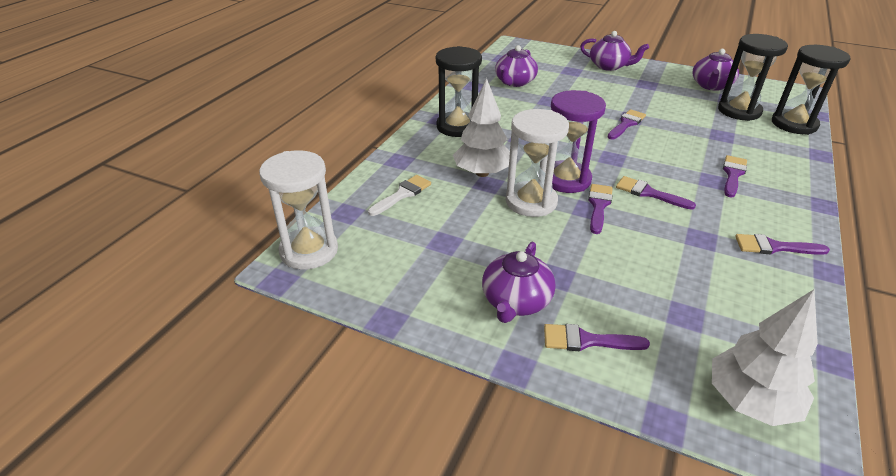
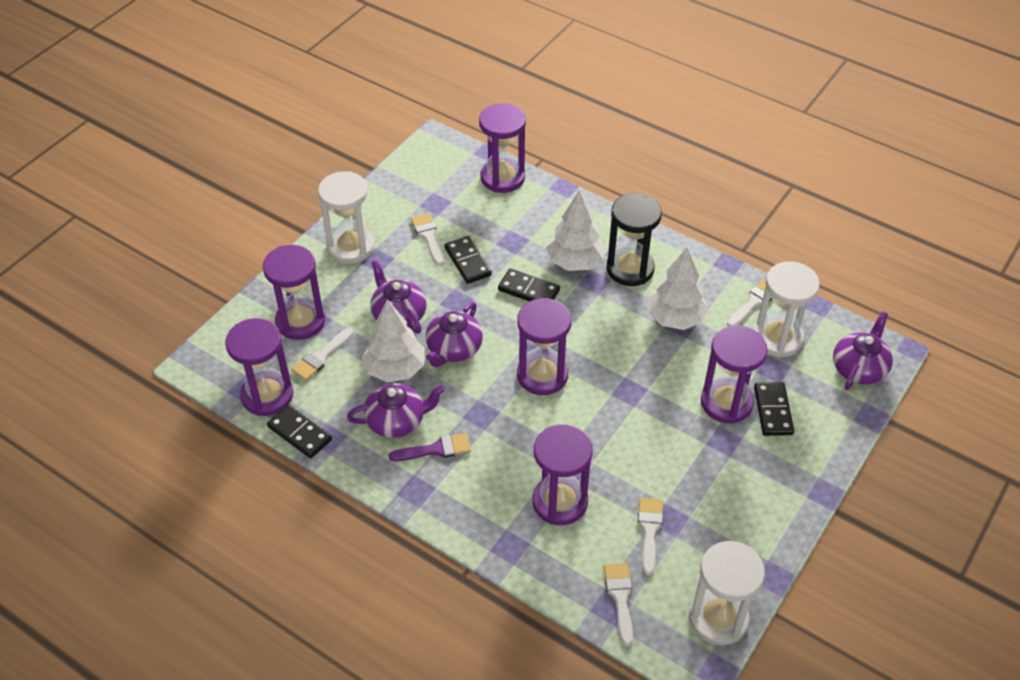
black domino: 0 -> 4
black hourglass: 3 -> 1
purple brush: 6 -> 1
purple hourglass: 1 -> 6
white brush: 1 -> 5
white hourglass: 2 -> 3
white tree: 2 -> 3

